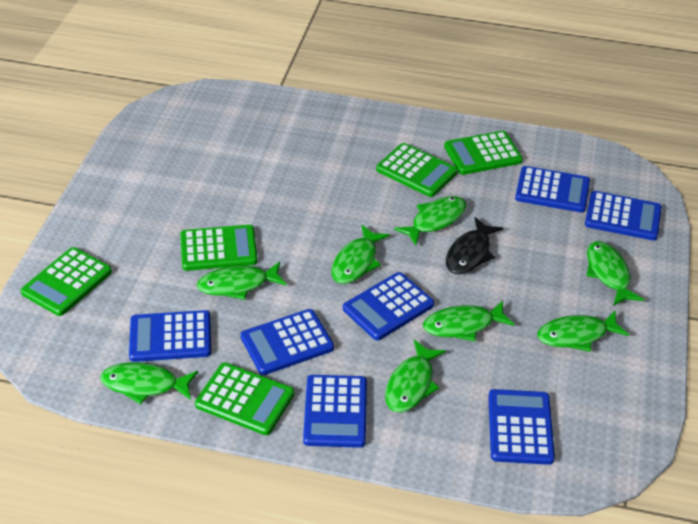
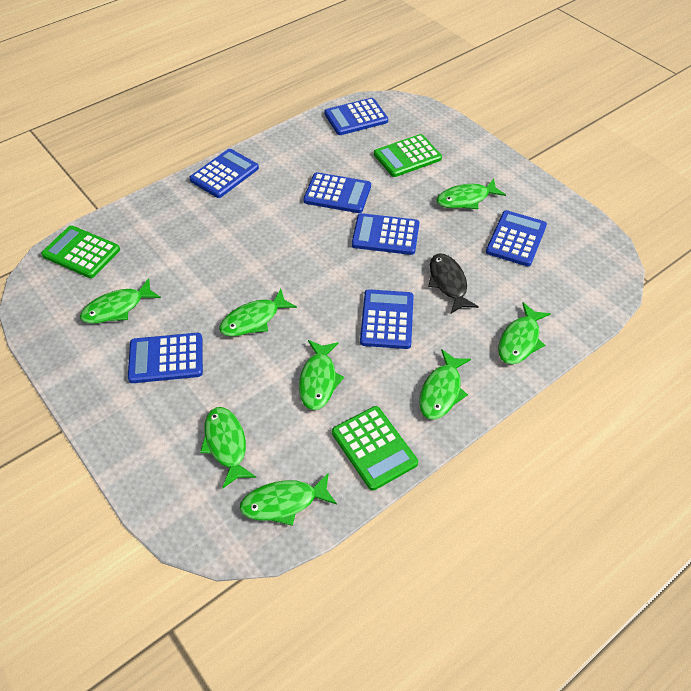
green calculator: 5 -> 3

